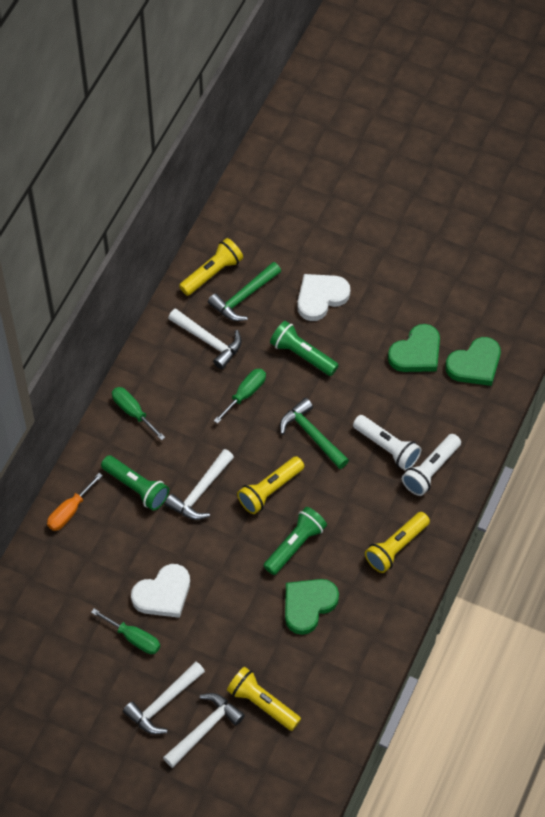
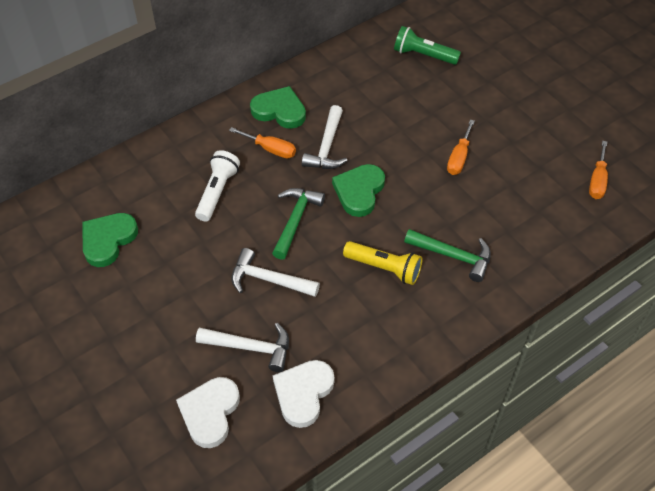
green flashlight: 3 -> 1
green screwdriver: 3 -> 0
orange screwdriver: 1 -> 3
white flashlight: 2 -> 1
white hammer: 4 -> 3
yellow flashlight: 4 -> 1

